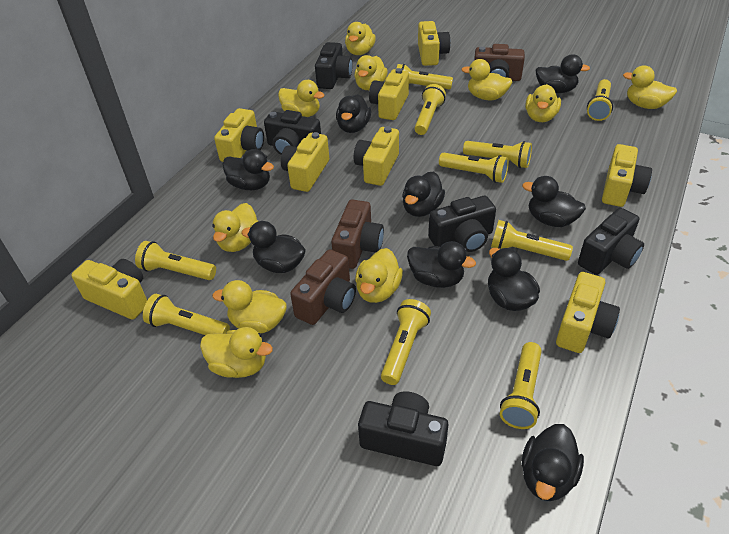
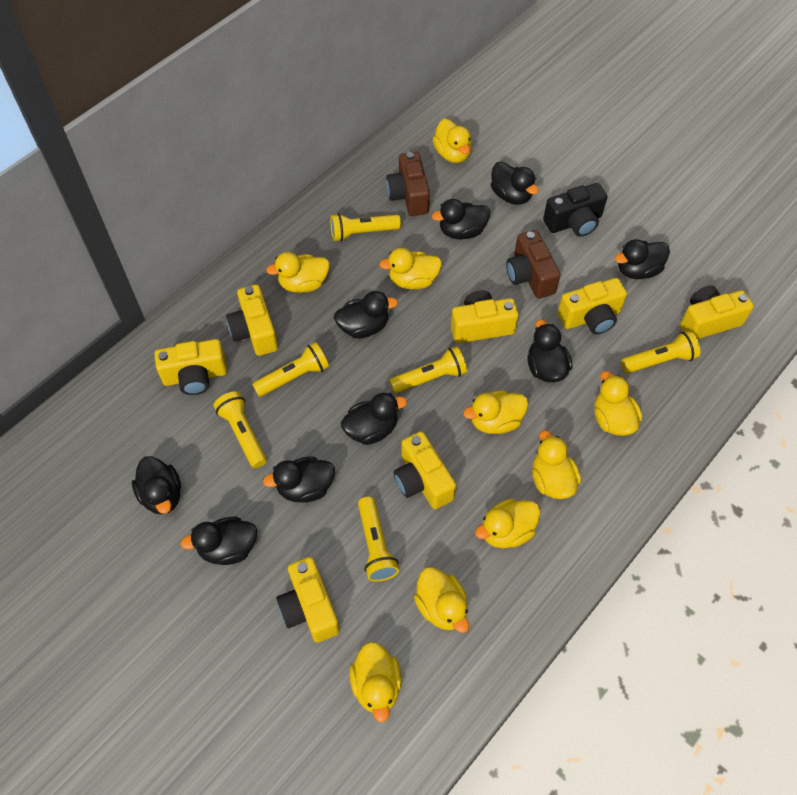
black camera: 5 -> 1
brown camera: 3 -> 2
yellow camera: 8 -> 7
yellow duck: 10 -> 9
yellow flashlight: 10 -> 6

